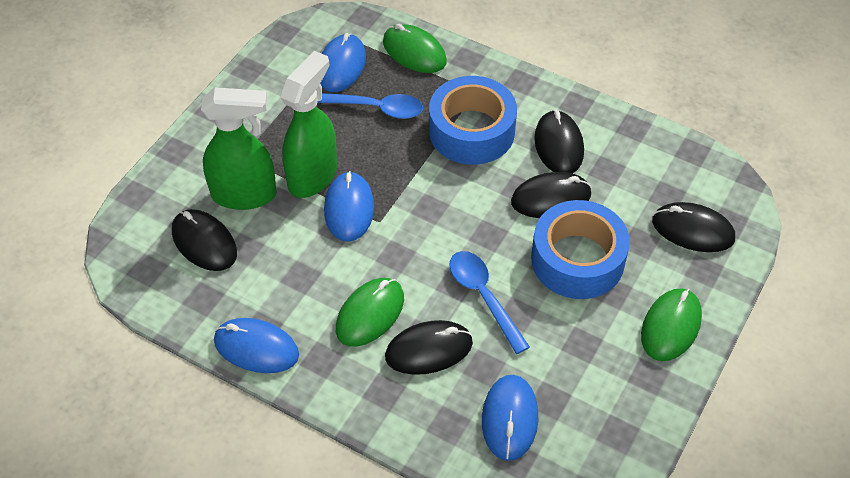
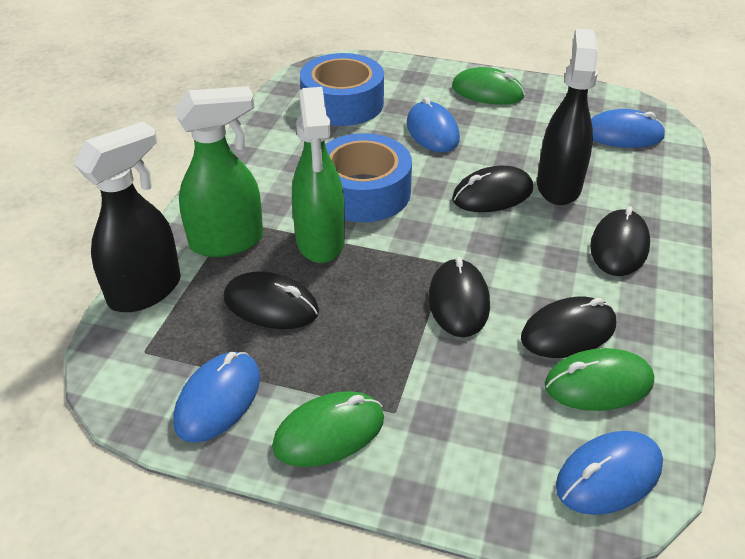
black spray bottle: 0 -> 2
blue spoon: 2 -> 0

